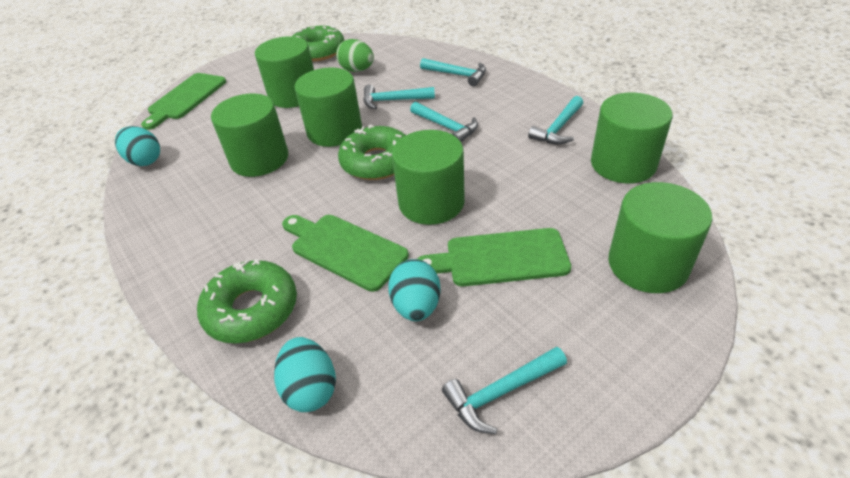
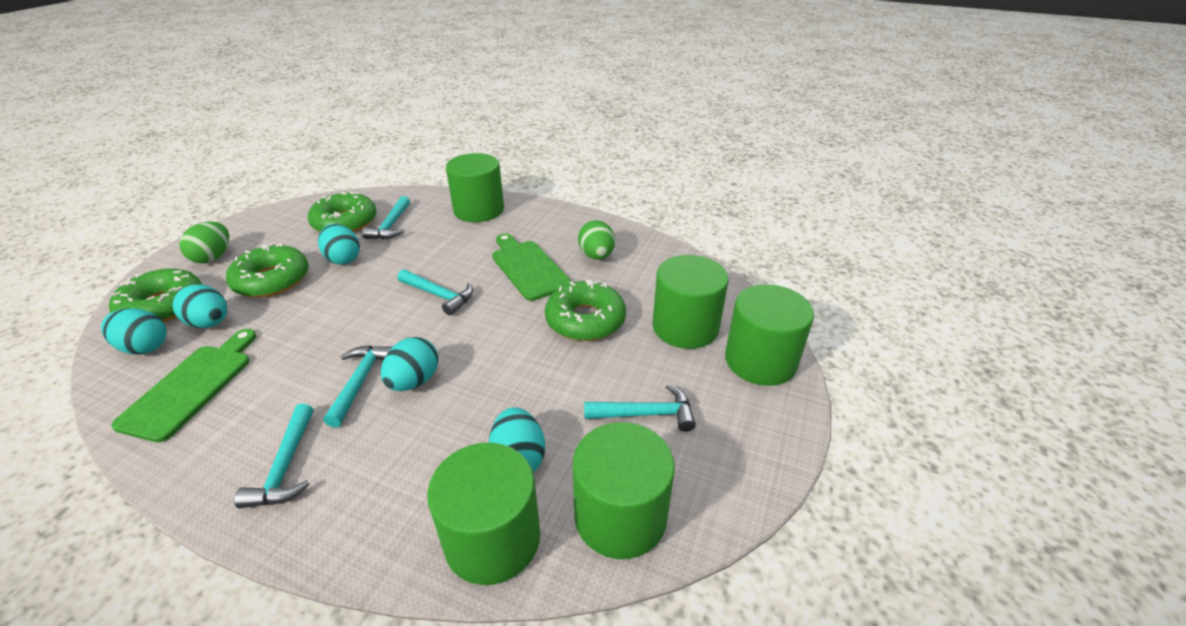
green cutting board: 3 -> 2
green cylinder: 6 -> 5
green donut: 3 -> 4
green egg: 1 -> 2
turquoise egg: 3 -> 5

